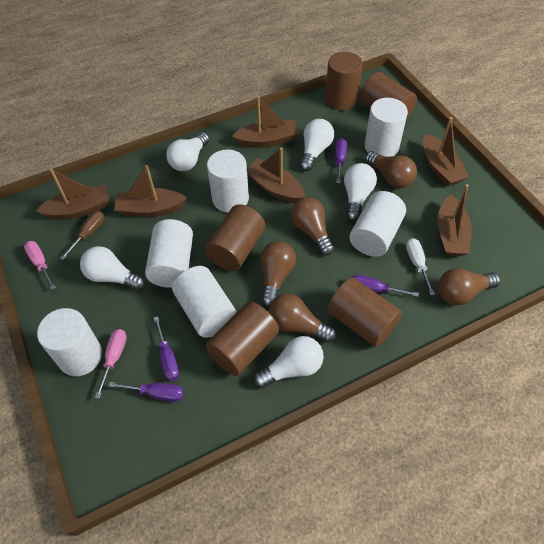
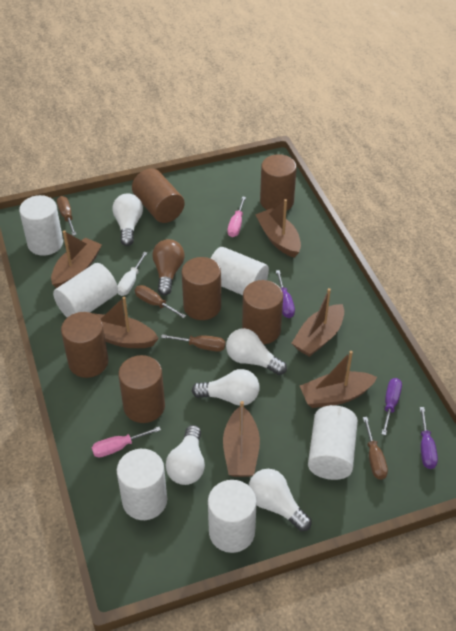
brown cylinder: 5 -> 6
brown light bulb: 5 -> 1
brown screwdriver: 1 -> 4
purple screwdriver: 4 -> 3

